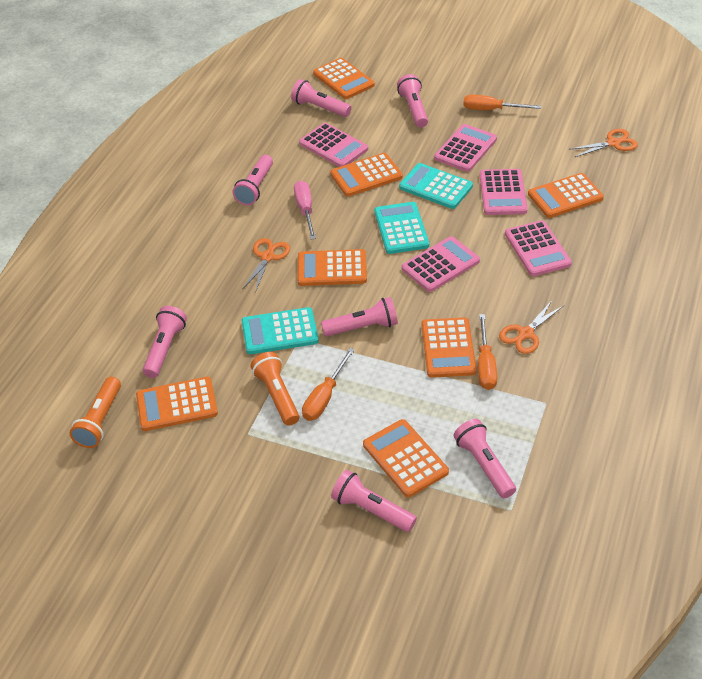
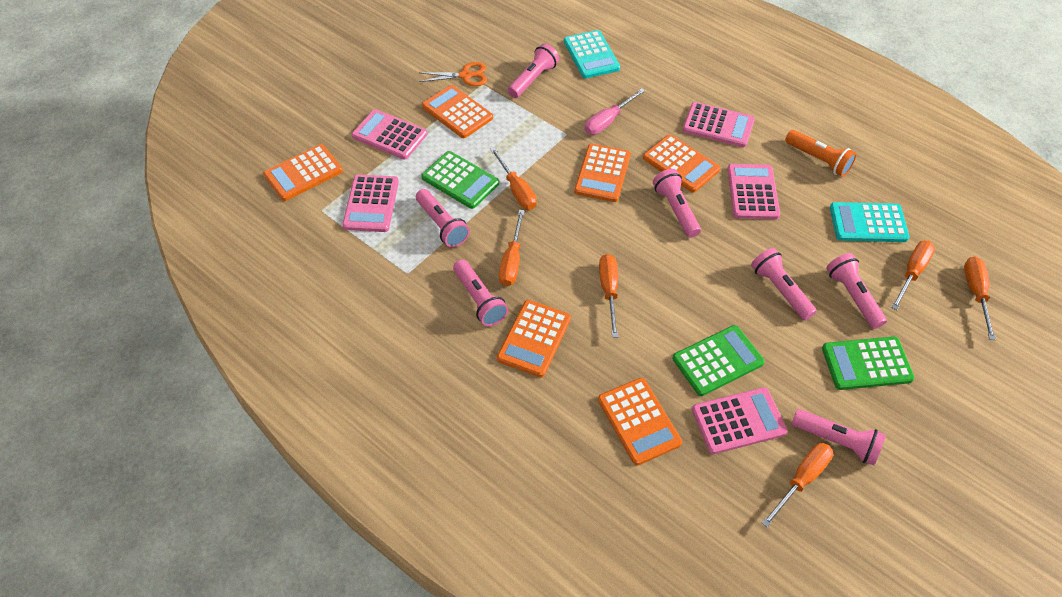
green calculator: 0 -> 3
orange calculator: 7 -> 6
orange flashlight: 2 -> 1
orange scissors: 3 -> 1
orange screwdriver: 3 -> 6
turquoise calculator: 3 -> 2

